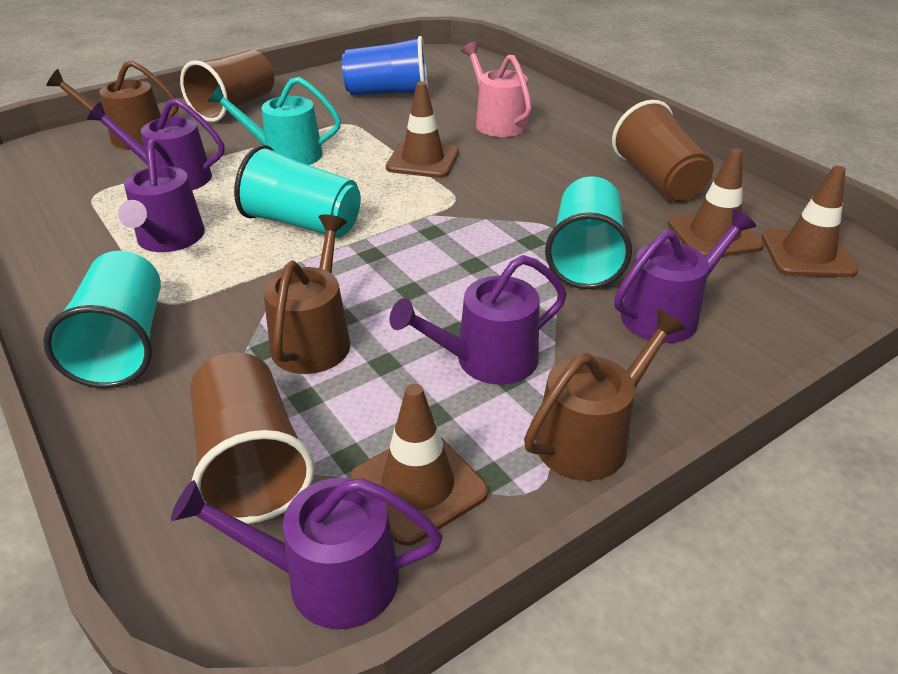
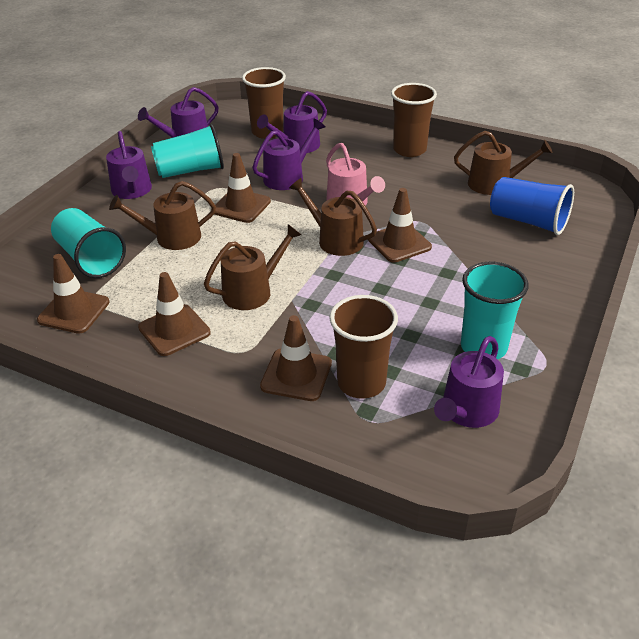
brown traffic cone: 4 -> 5
brown watering can: 3 -> 4
turquoise watering can: 1 -> 0

